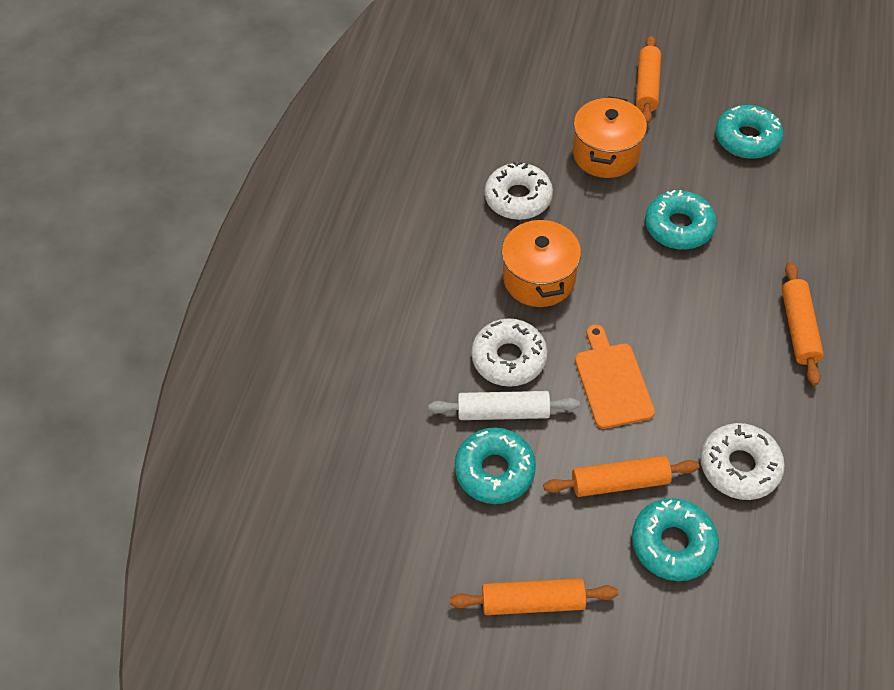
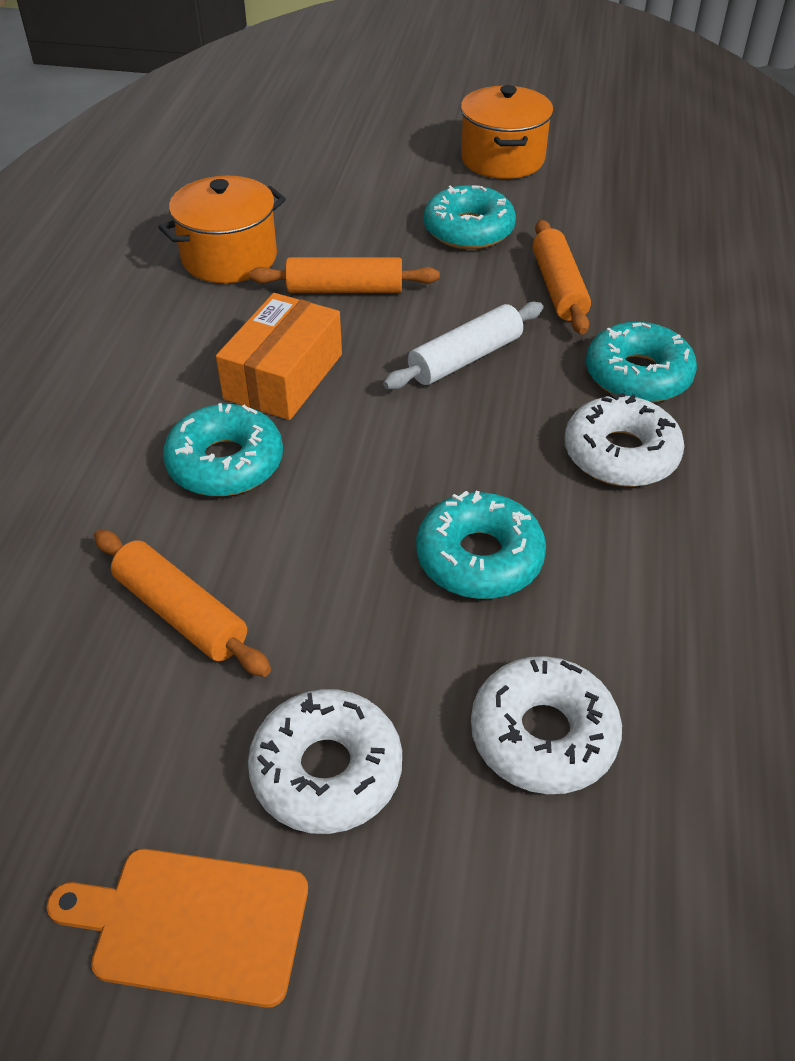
orange box: 0 -> 1
orange rolling pin: 4 -> 3

